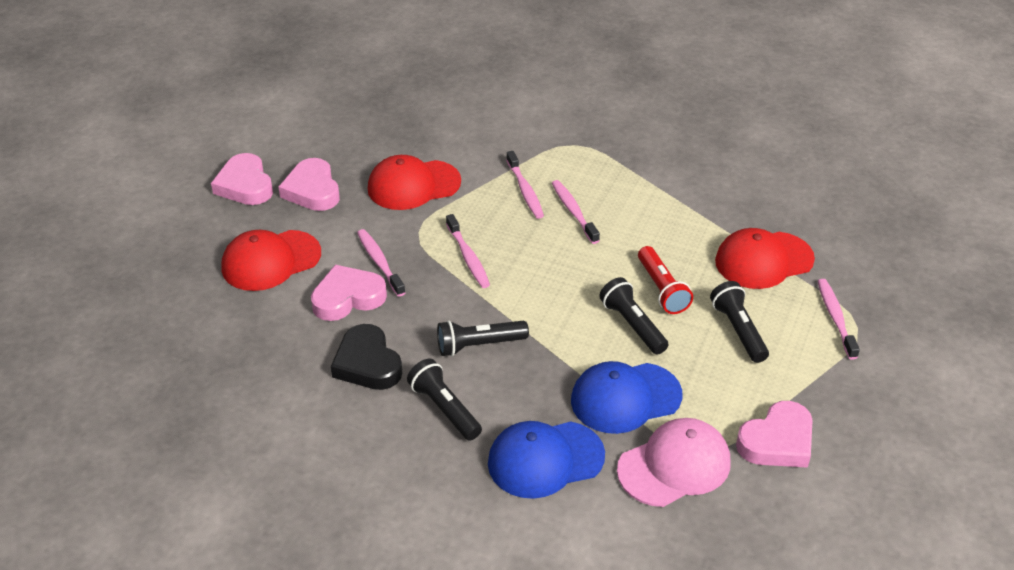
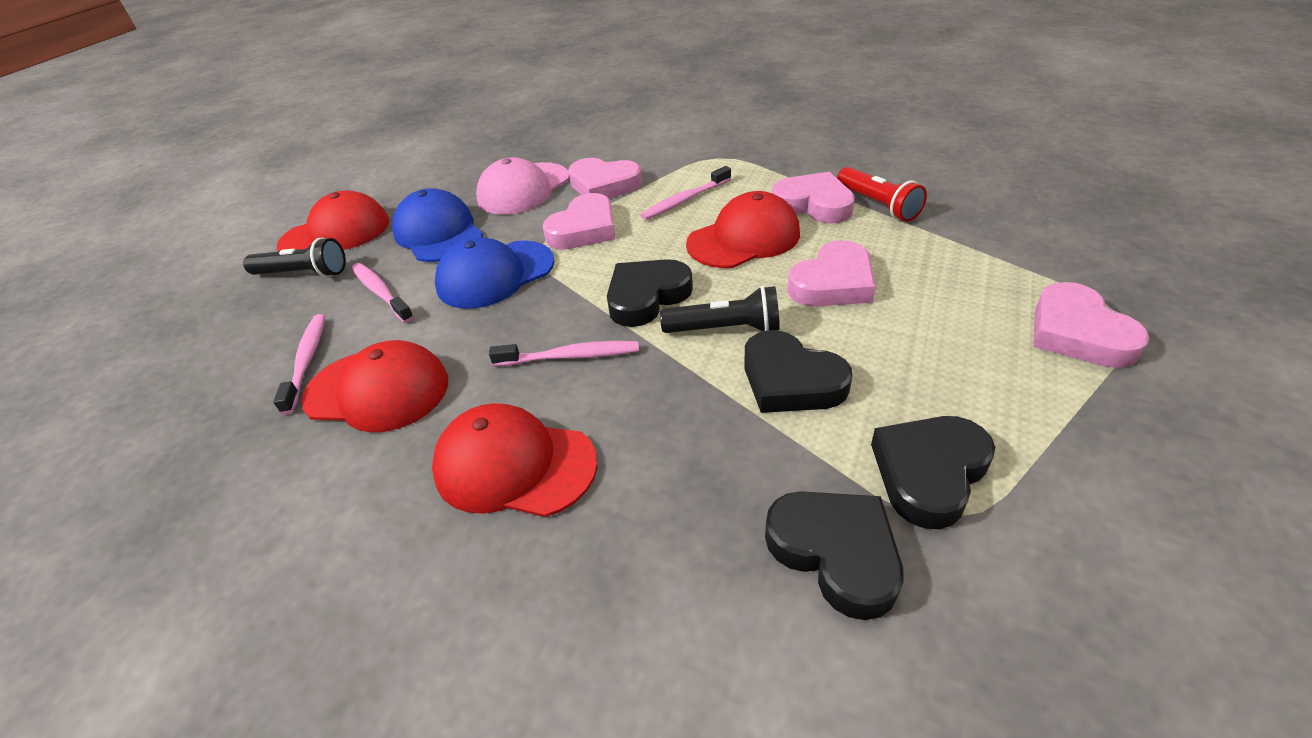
black flashlight: 4 -> 2
black heart: 1 -> 4
pink heart: 4 -> 5
pink toothbrush: 5 -> 4
red cap: 3 -> 4

